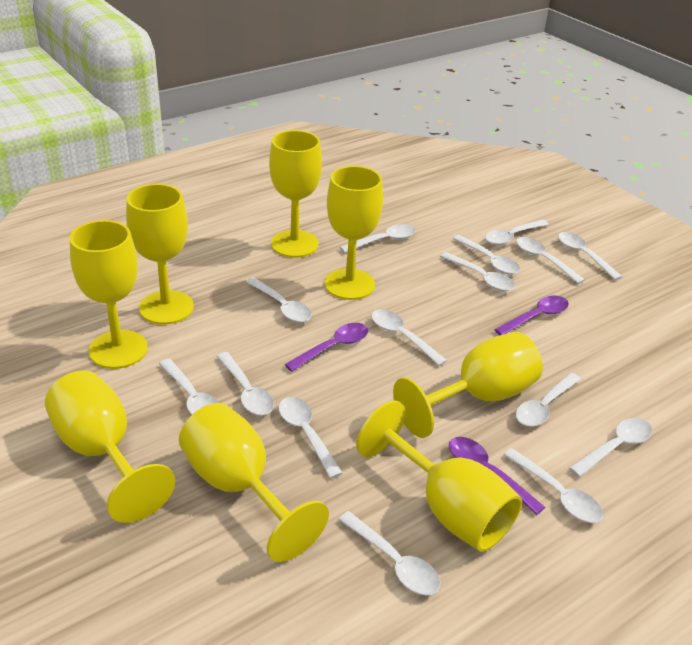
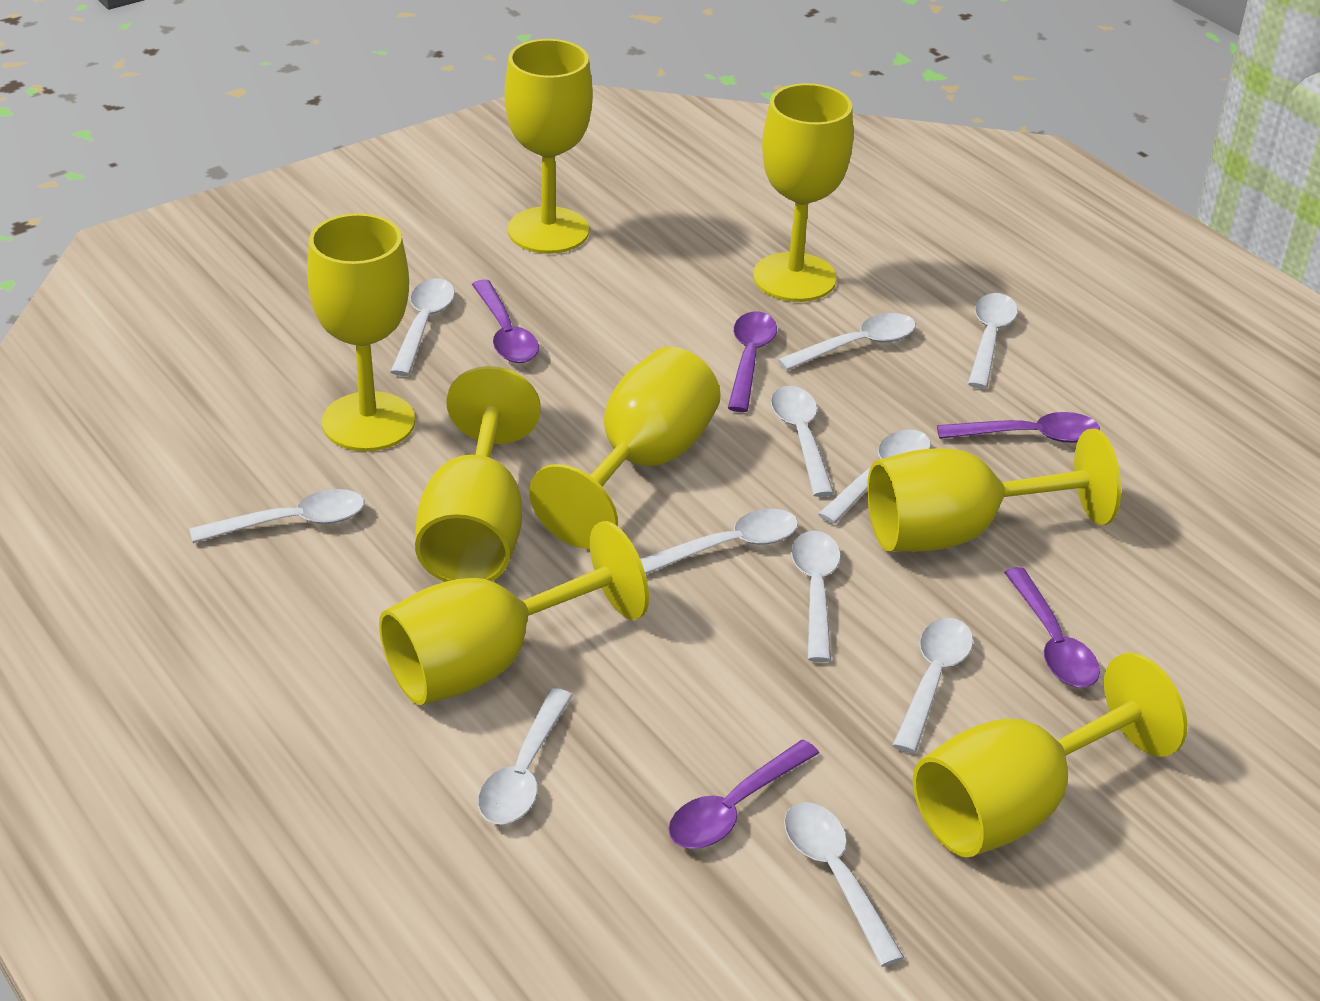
purple spoon: 3 -> 5
white spoon: 15 -> 11

